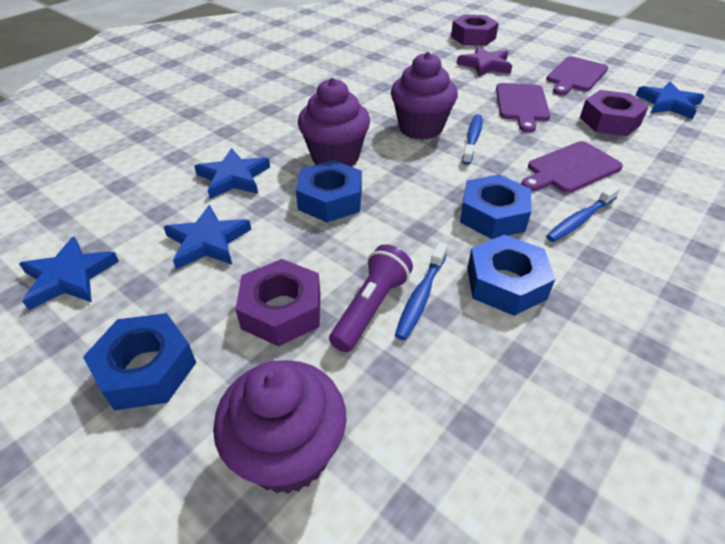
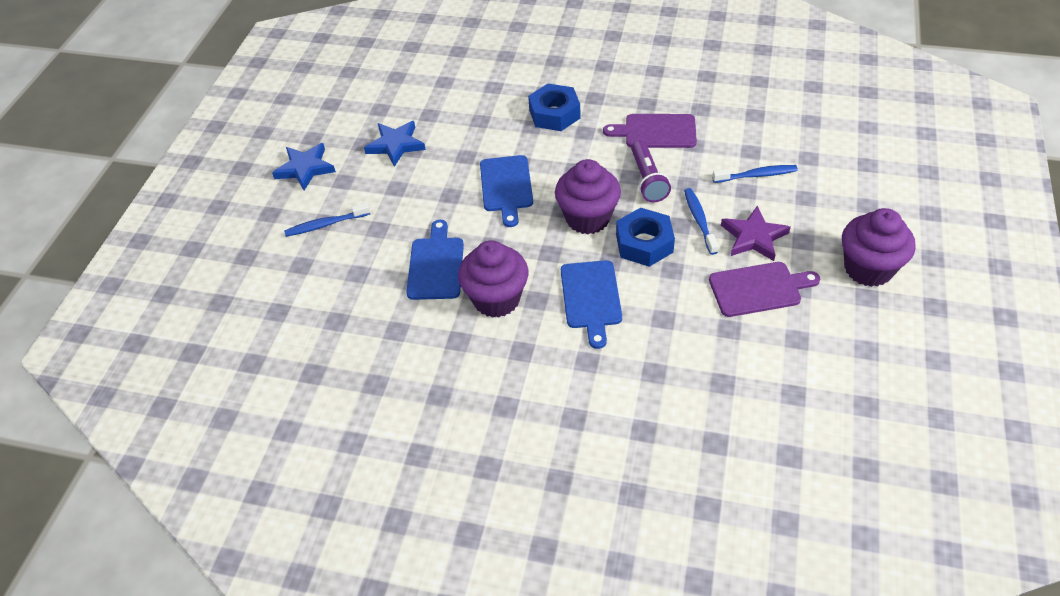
blue cutting board: 0 -> 3
blue nut: 4 -> 2
blue star: 4 -> 2
purple cutting board: 3 -> 2
purple nut: 3 -> 0

